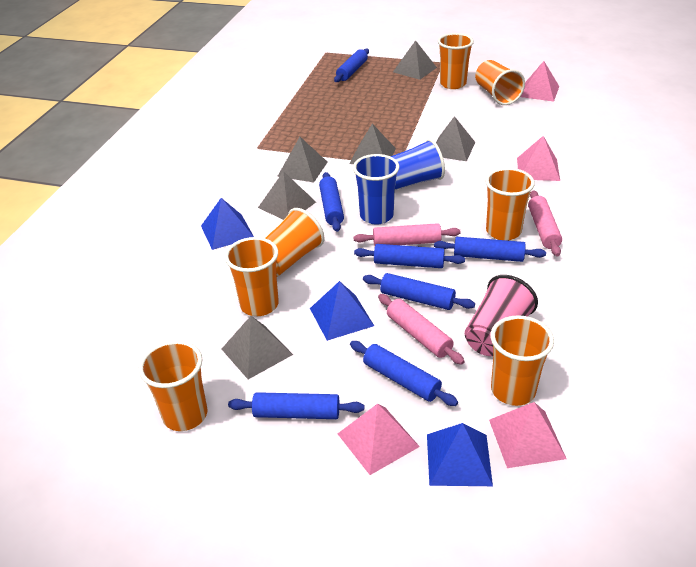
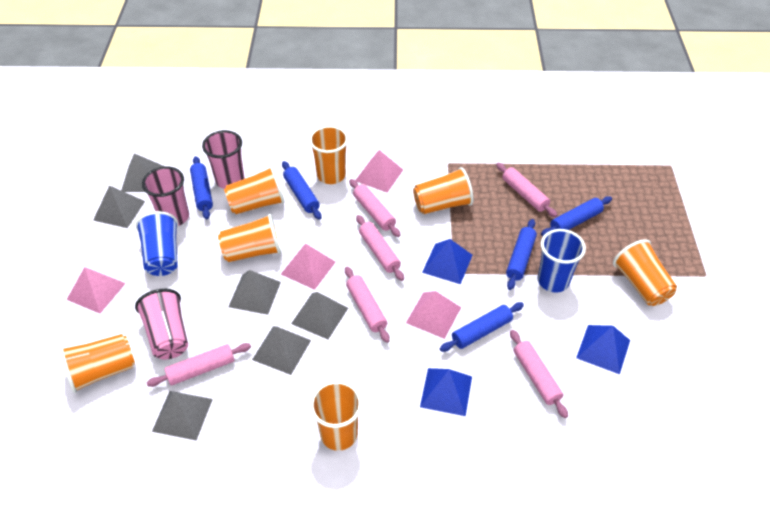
blue rolling pin: 7 -> 5
pink cup: 1 -> 3
pink rolling pin: 3 -> 6

